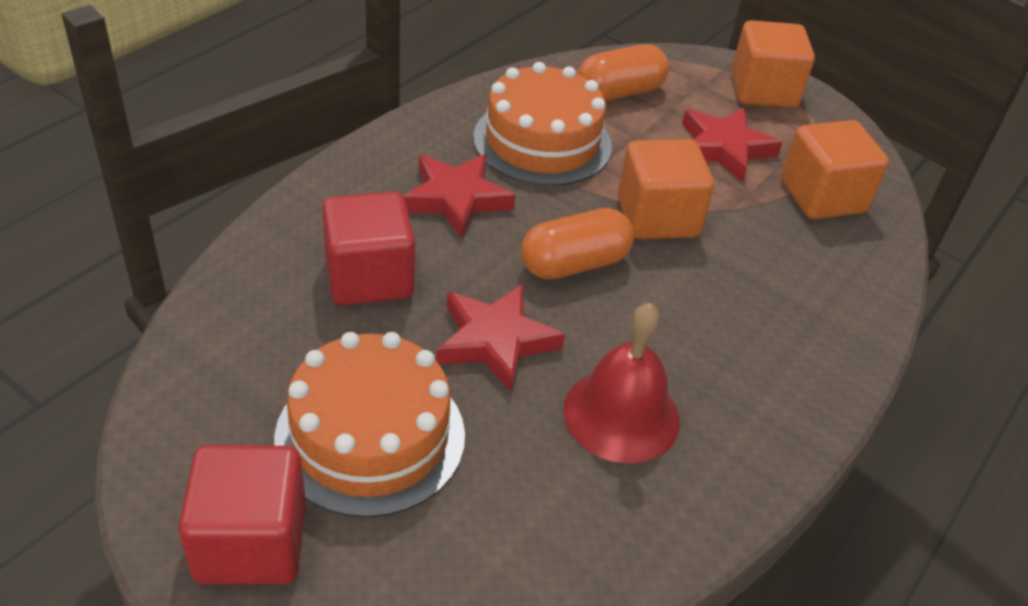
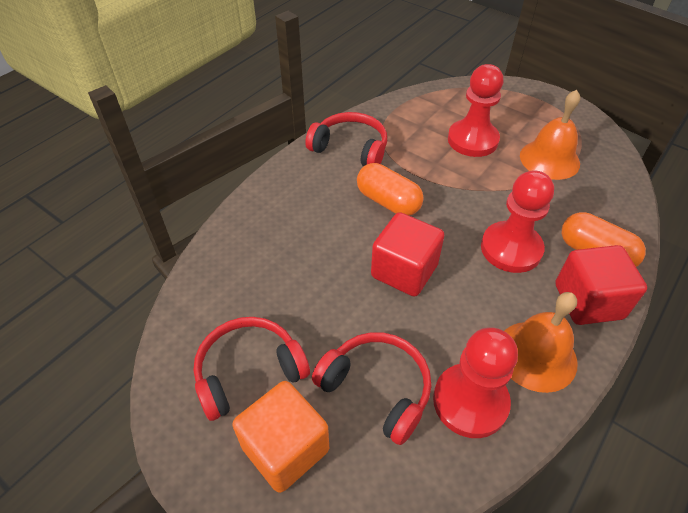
orange bell: 0 -> 2
orange cake: 2 -> 0
orange cube: 3 -> 1
red bell: 1 -> 0
red headphones: 0 -> 3
red pawn: 0 -> 3
red star: 3 -> 0

